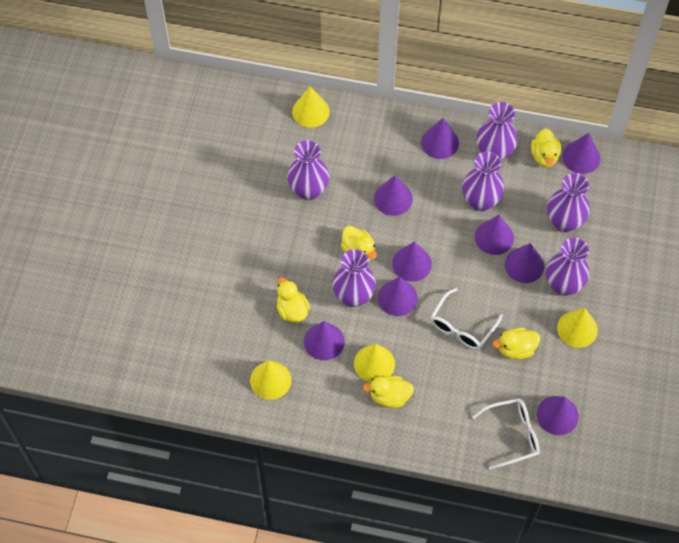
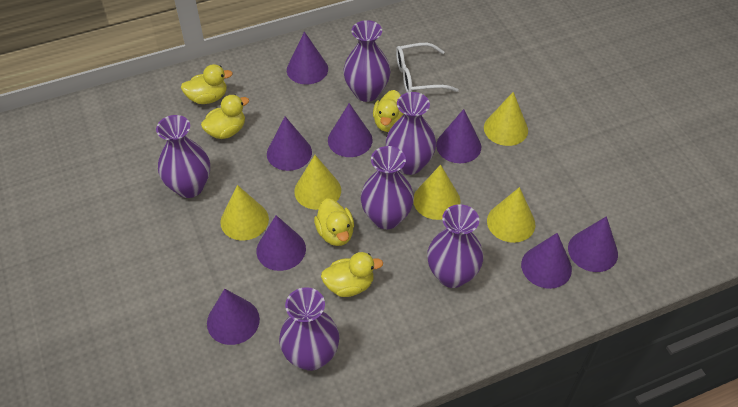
purple cone: 9 -> 8
white glasses: 2 -> 1
yellow cone: 4 -> 5

